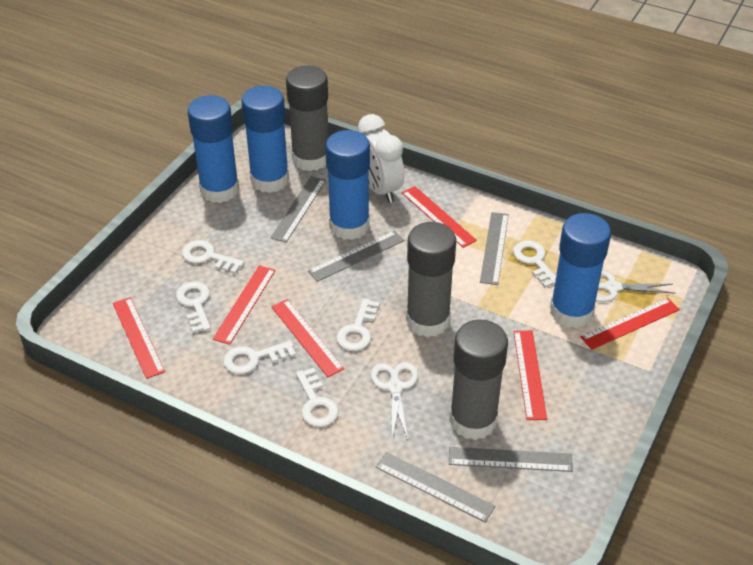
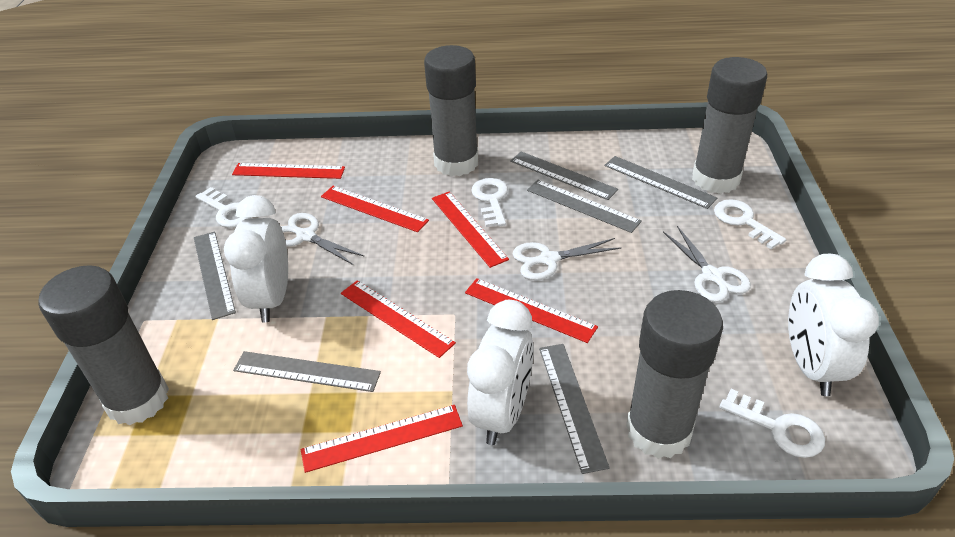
blue glue stick: 4 -> 0
grey glue stick: 3 -> 4
grey ruler: 5 -> 6
white clock: 1 -> 3
white key: 6 -> 4
white scissors: 2 -> 3

